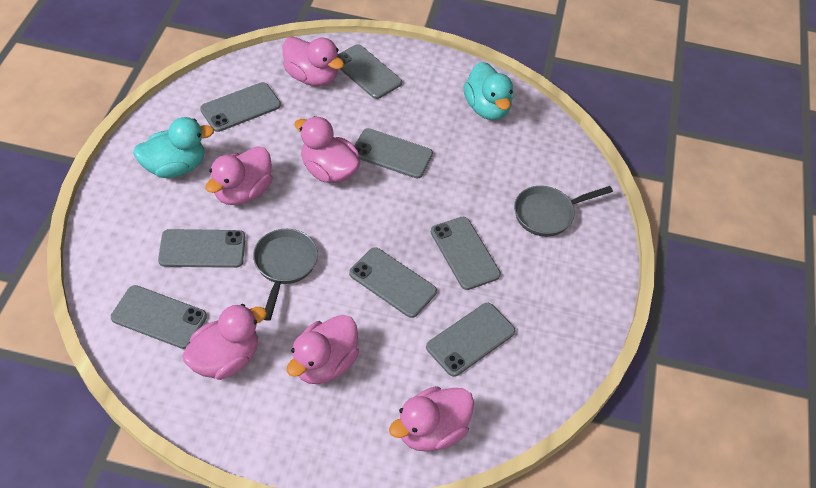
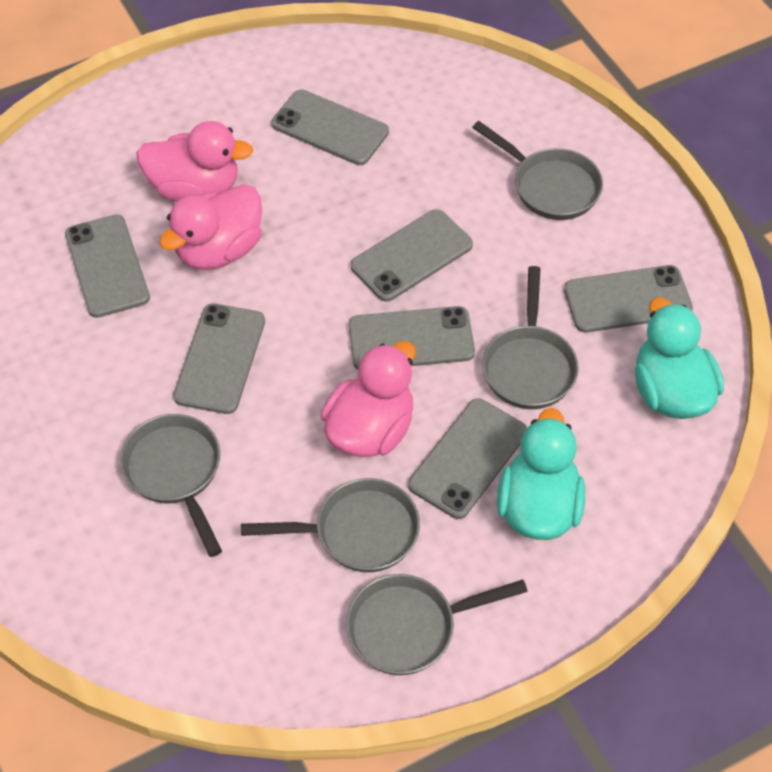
grey pan: 2 -> 5
grey phone: 8 -> 7
pink duck: 6 -> 3

